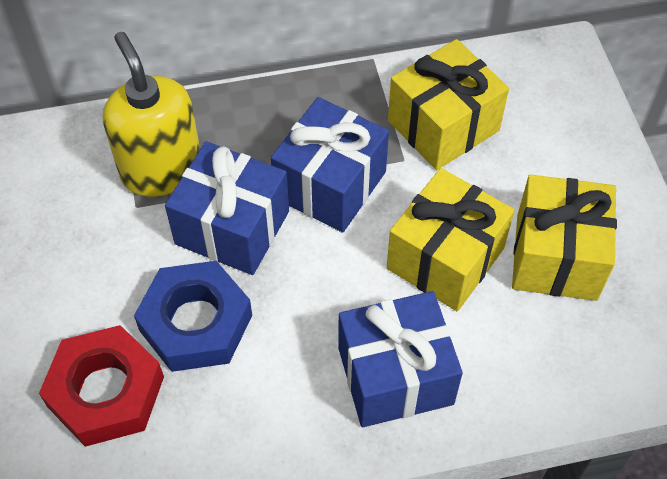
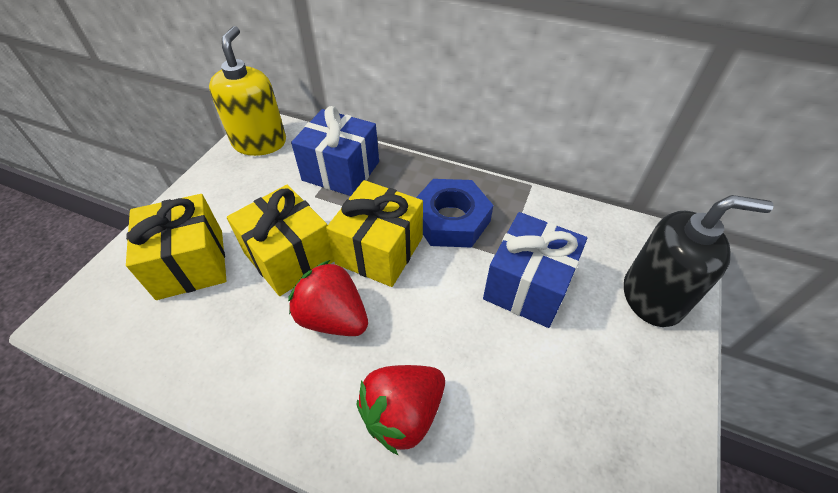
black soap dispenser: 0 -> 1
blue gift: 3 -> 2
red nut: 1 -> 0
red strawberry: 0 -> 2

